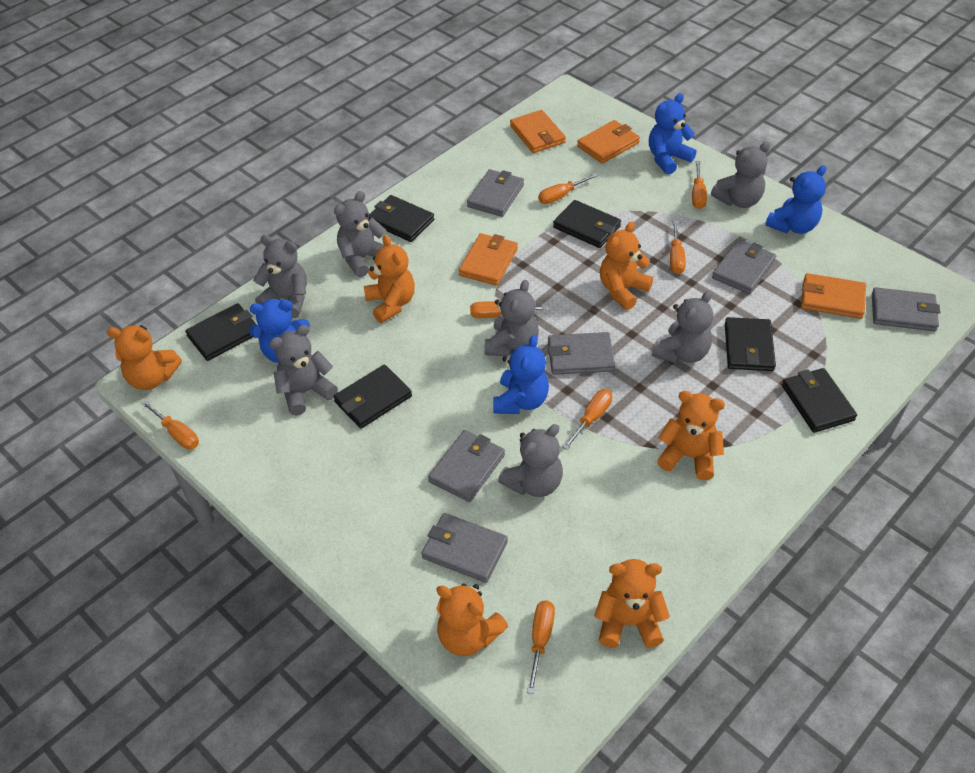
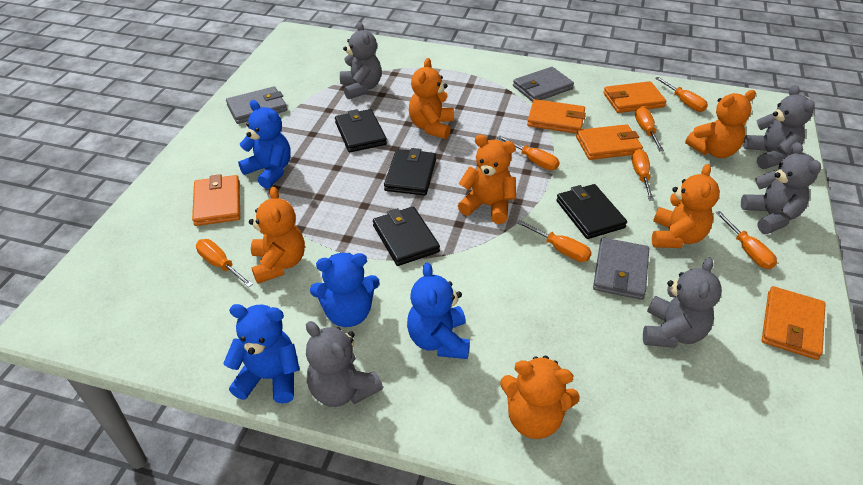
black wallet: 6 -> 4
grey teddy bear: 7 -> 5
grey wallet: 6 -> 3
orange wallet: 4 -> 5

